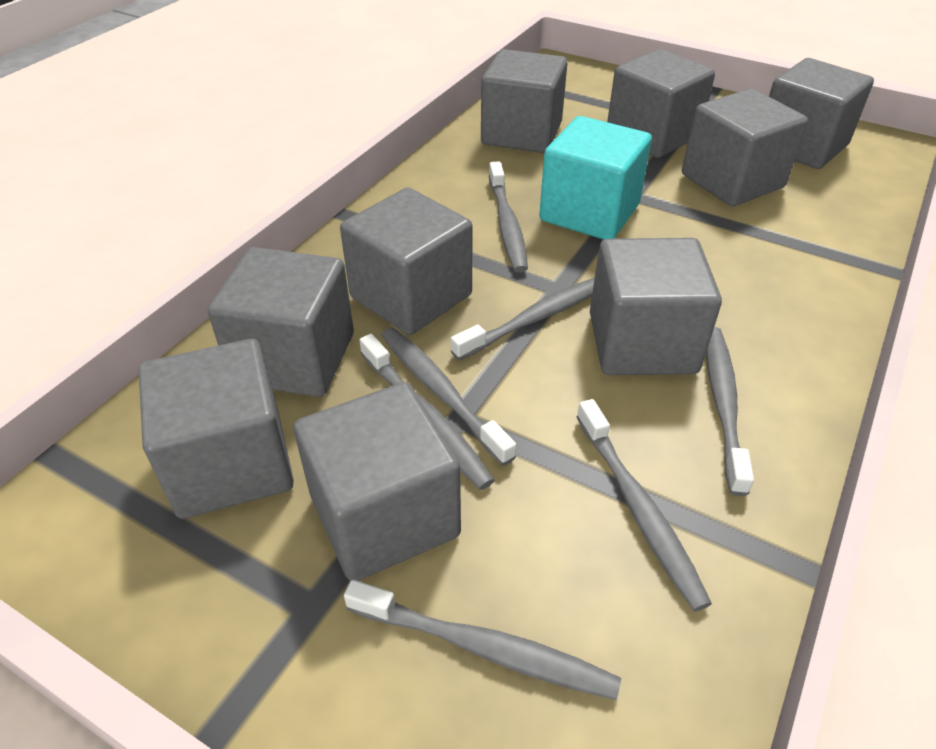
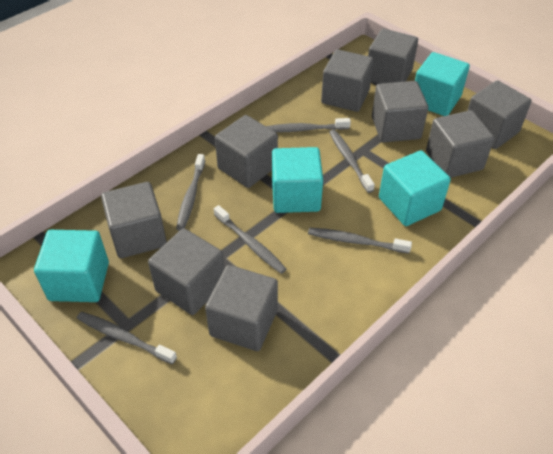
grey toothbrush: 7 -> 6
turquoise cube: 1 -> 4

